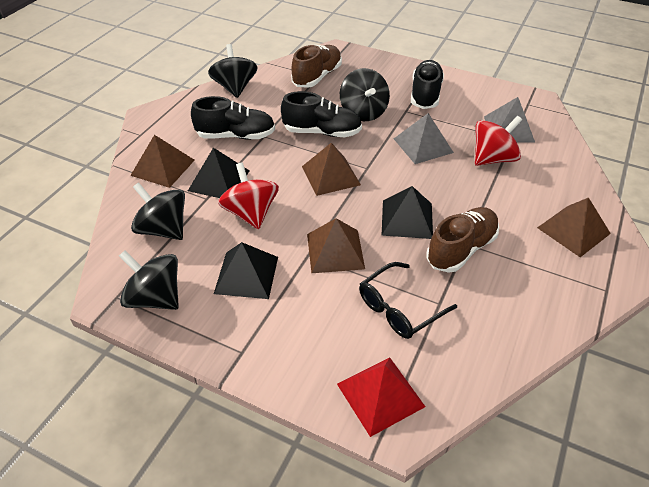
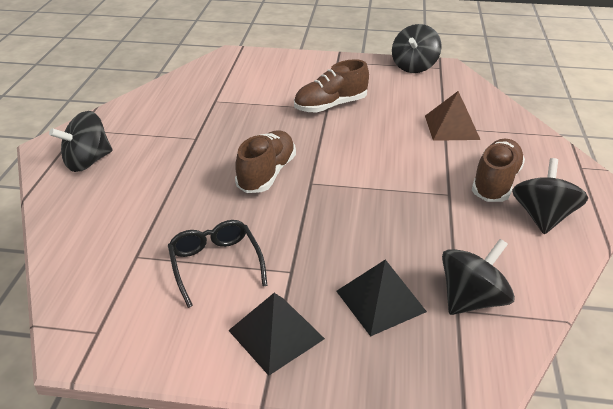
black pyramid: 3 -> 2
black shoe: 3 -> 0
brown pyramid: 4 -> 1
brown shoe: 2 -> 3
grey pyramid: 2 -> 0
red pyramid: 1 -> 0
red spinning top: 2 -> 0

